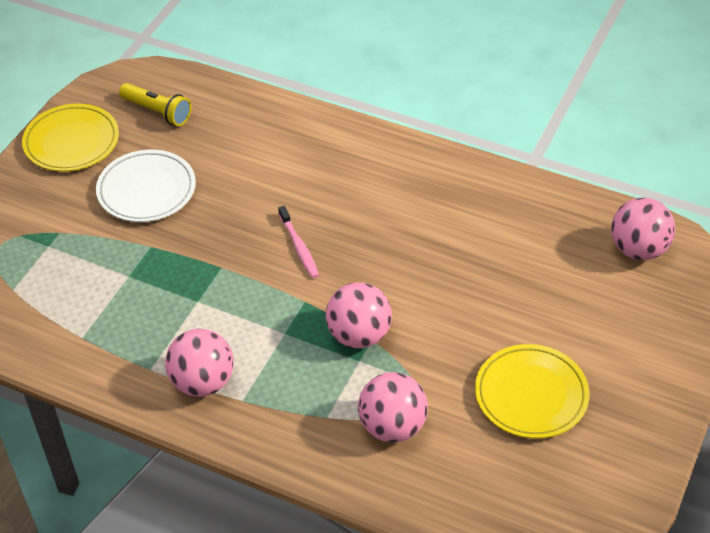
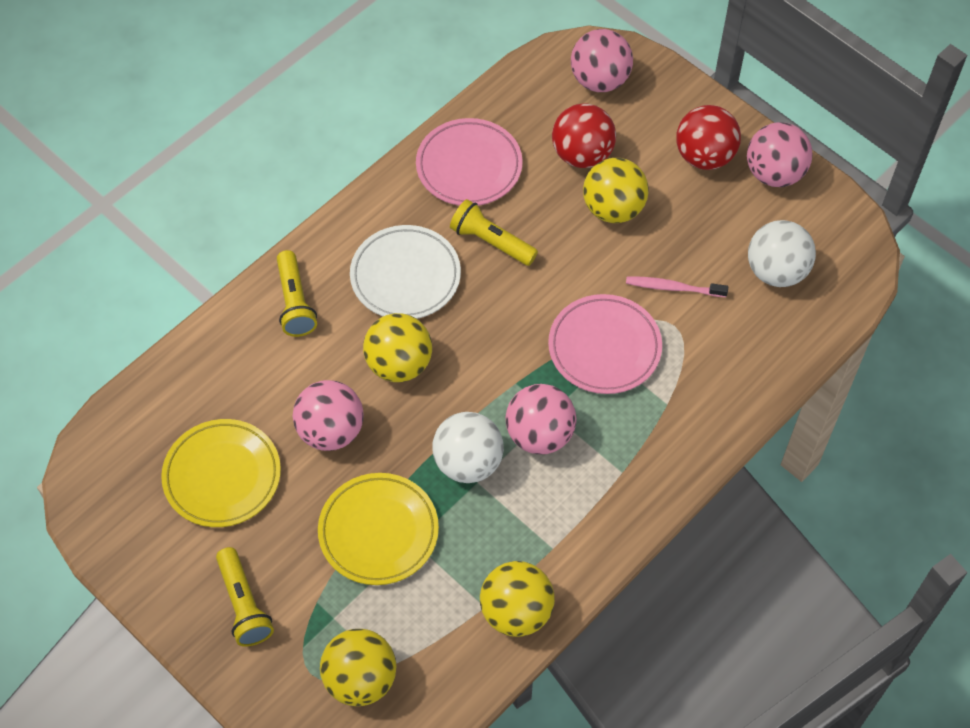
pink plate: 0 -> 2
red ball: 0 -> 2
white ball: 0 -> 2
yellow ball: 0 -> 4
yellow flashlight: 1 -> 3

